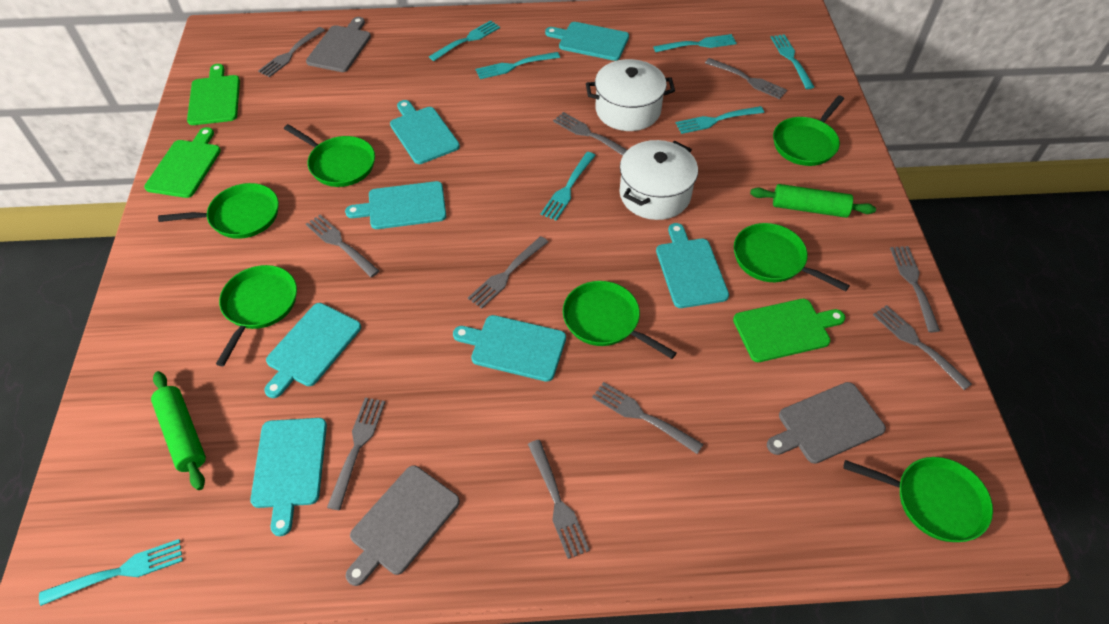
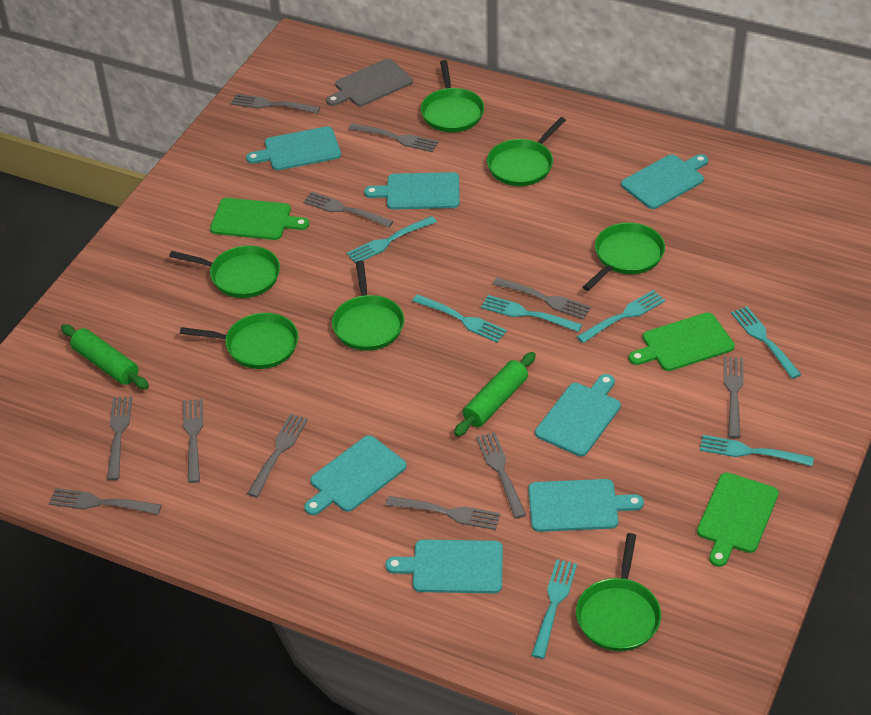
grey cutting board: 3 -> 1
grey fork: 10 -> 11
white pot: 2 -> 0

